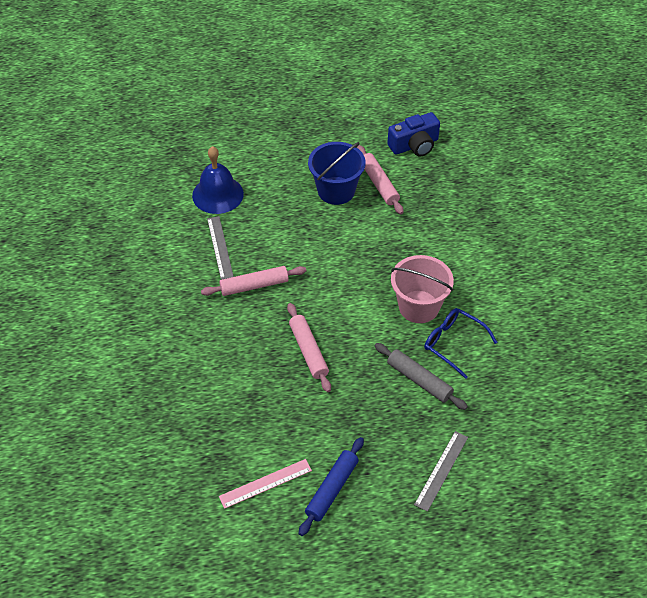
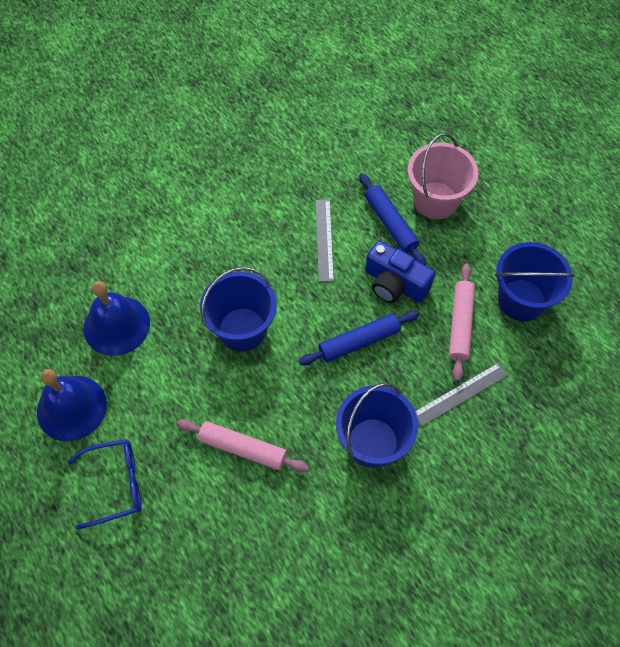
blue bell: 1 -> 2
blue bucket: 1 -> 3
blue rolling pin: 1 -> 2
grey rolling pin: 1 -> 0
pink rolling pin: 3 -> 2
pink ruler: 1 -> 0

